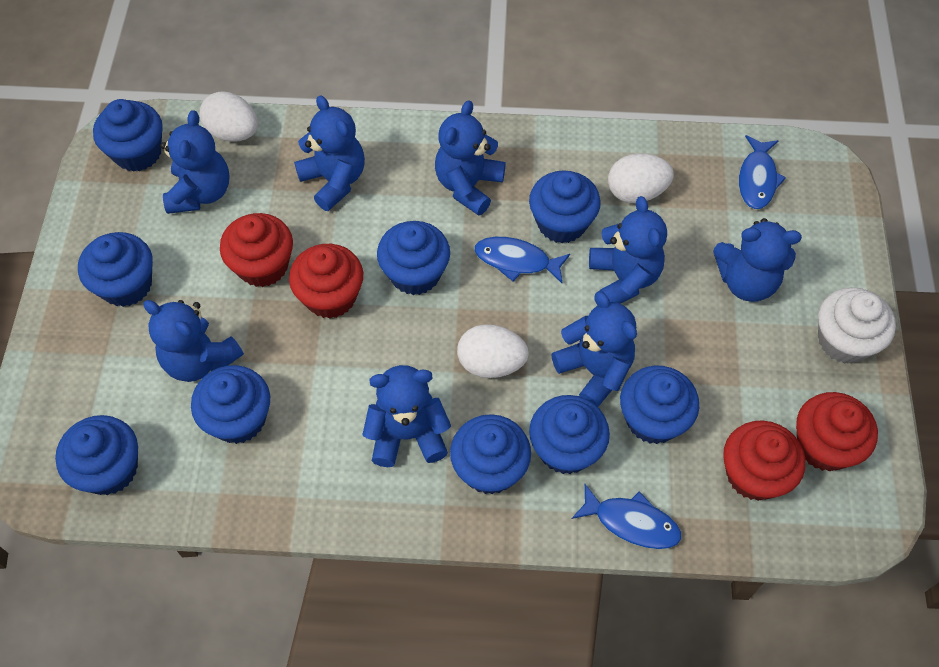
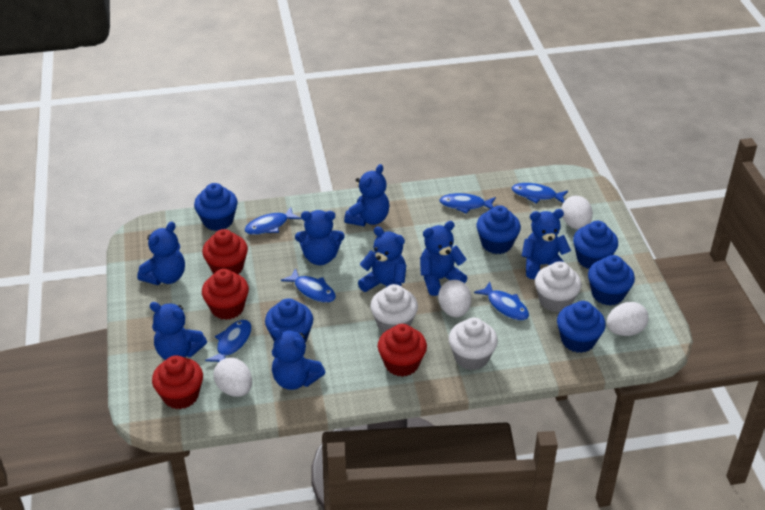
blue cupcake: 9 -> 6
blue fish: 3 -> 6
white cupcake: 1 -> 3
white egg: 3 -> 4

